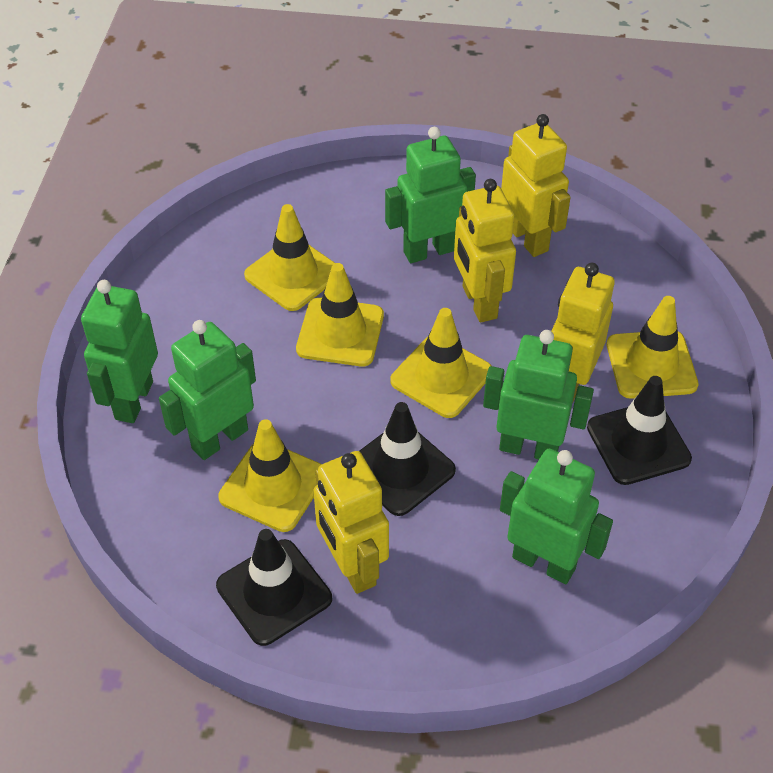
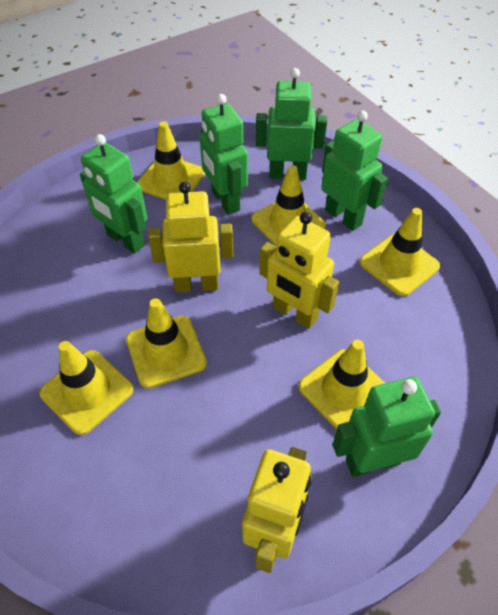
black traffic cone: 3 -> 0
yellow robot: 4 -> 3
yellow traffic cone: 5 -> 6

